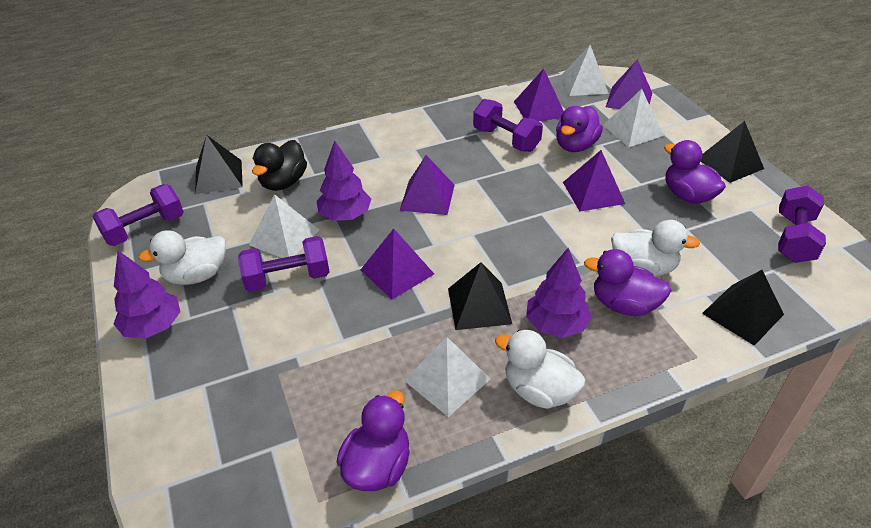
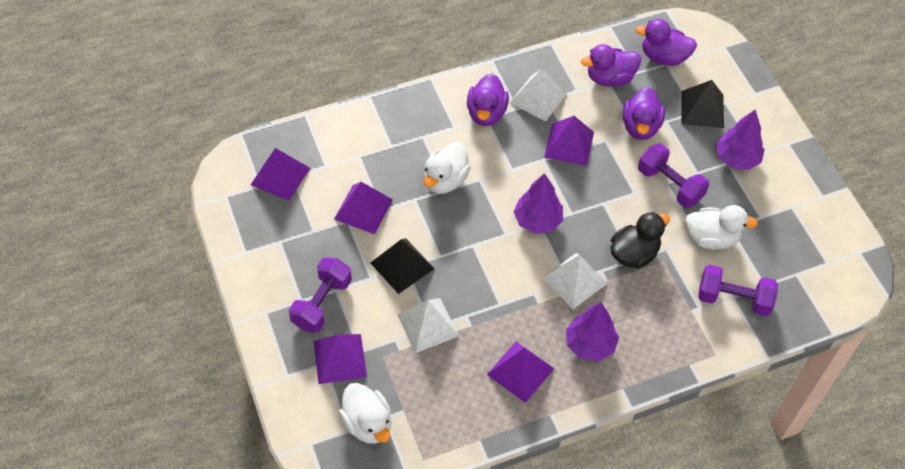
black pyramid: 4 -> 2
purple dumbbell: 4 -> 3
white pyramid: 4 -> 3

